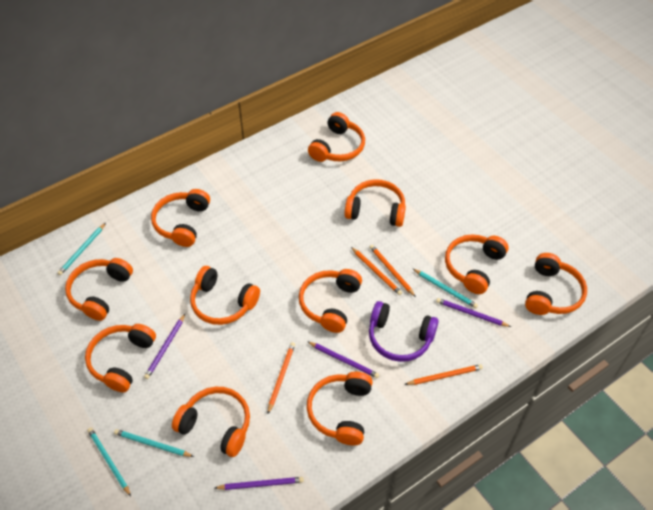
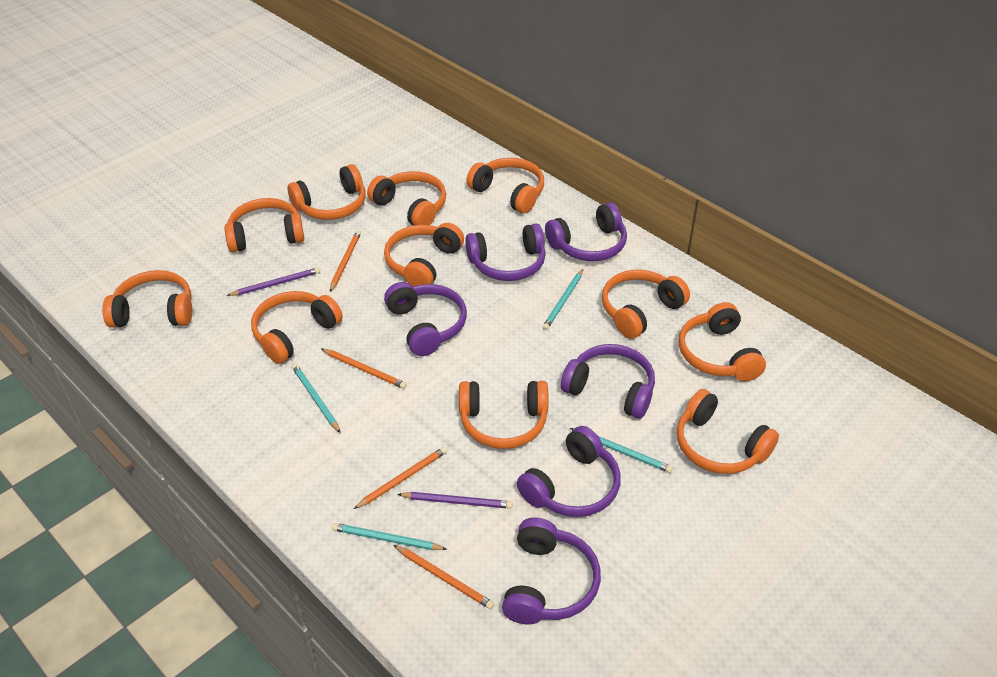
purple headphones: 1 -> 6
purple pencil: 4 -> 2

